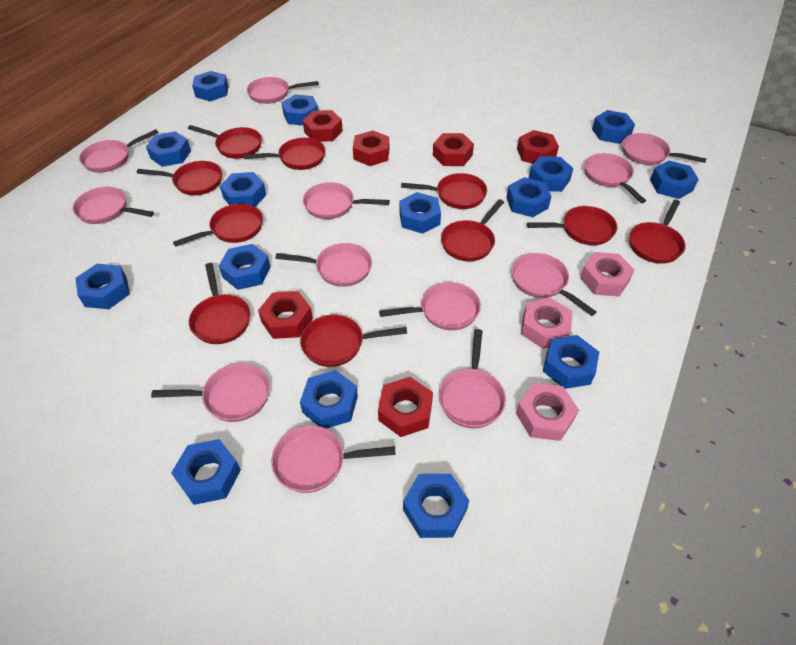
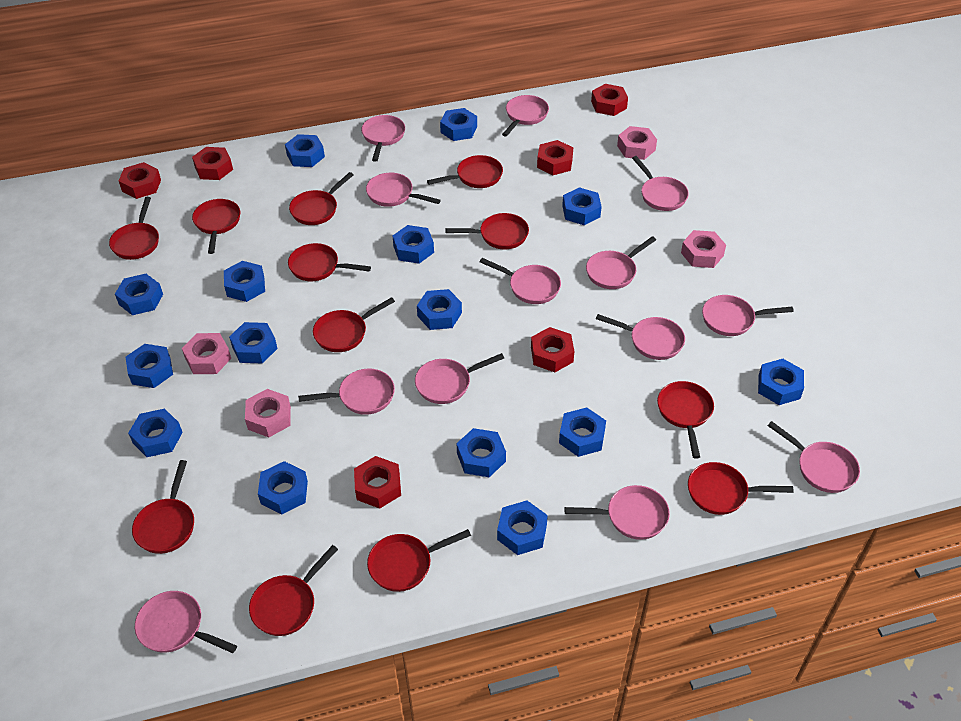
pink nut: 3 -> 4
pink pan: 12 -> 13
red pan: 10 -> 12

